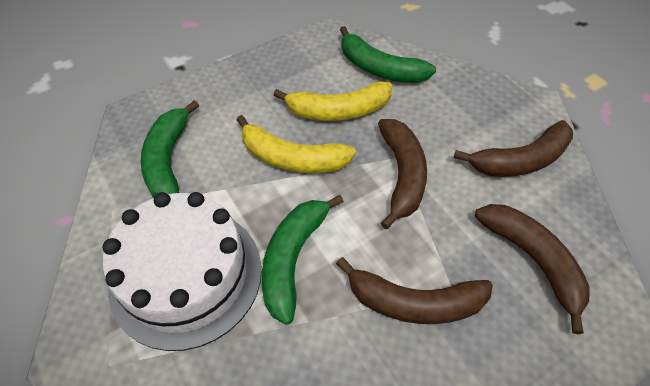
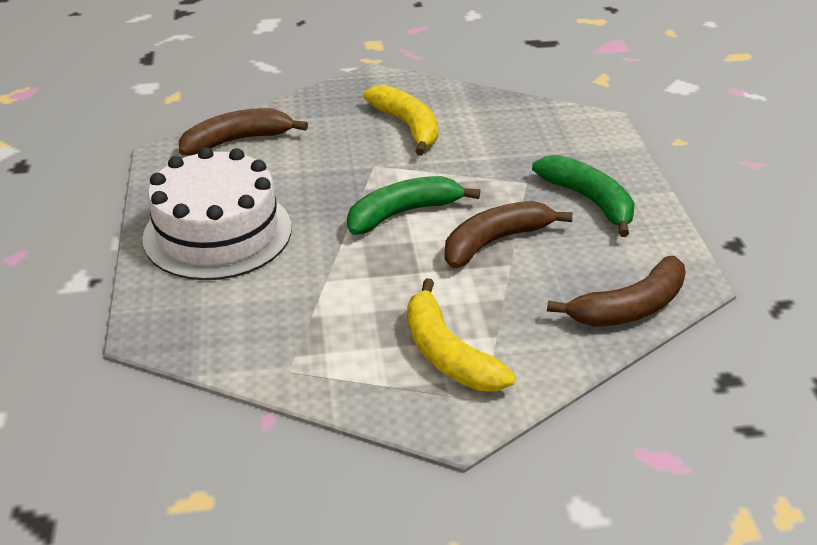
brown banana: 4 -> 3
green banana: 3 -> 2

